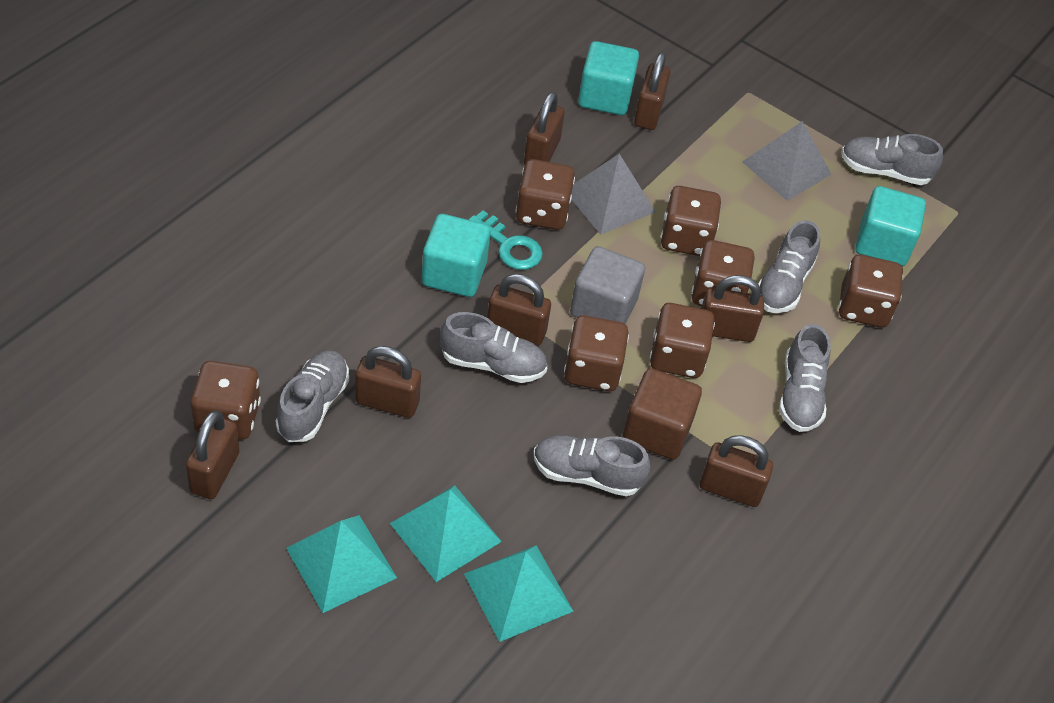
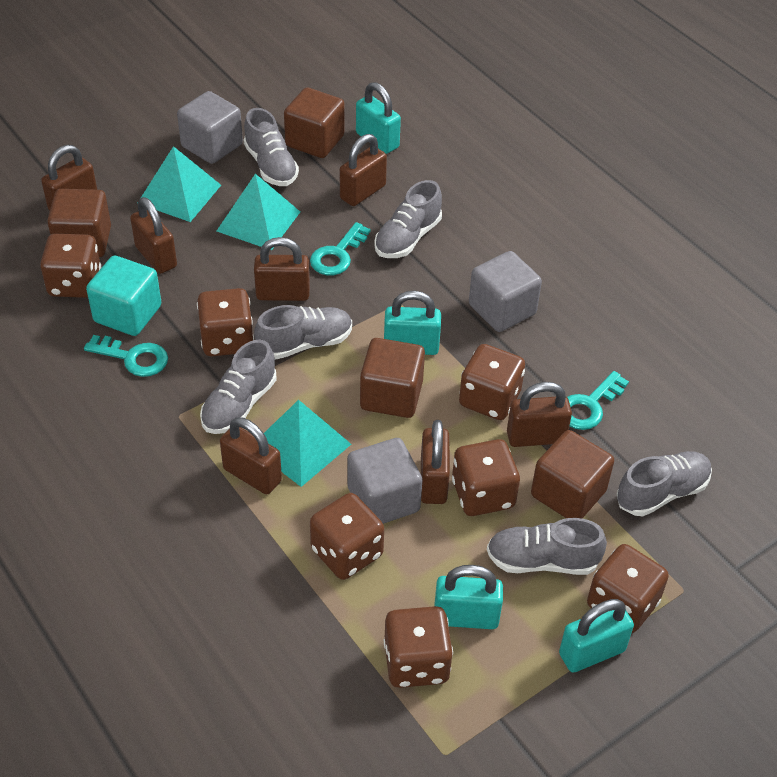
brown cube: 1 -> 4
grey cube: 1 -> 3
grey pyramid: 2 -> 0
turquoise cube: 3 -> 1
turquoise key: 1 -> 3
turquoise padlock: 0 -> 4

